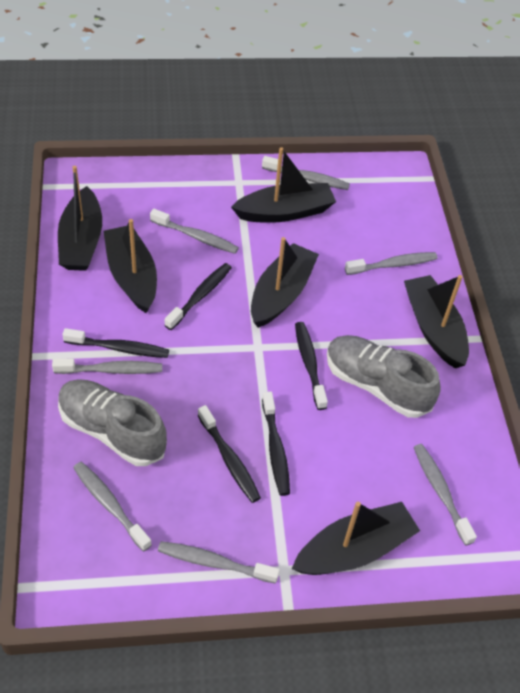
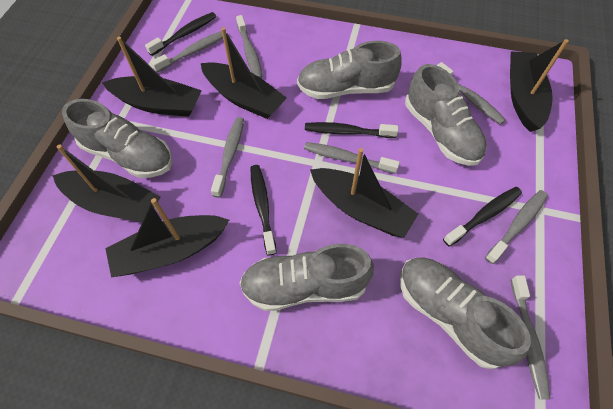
black toothbrush: 5 -> 4
grey shoe: 2 -> 5

